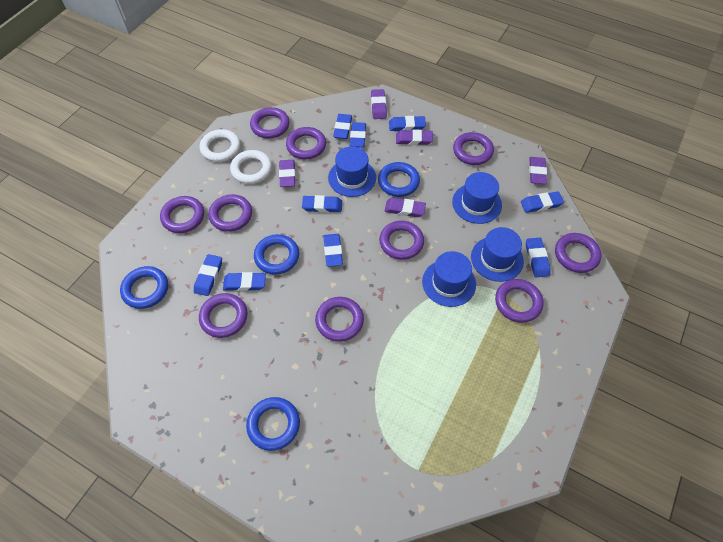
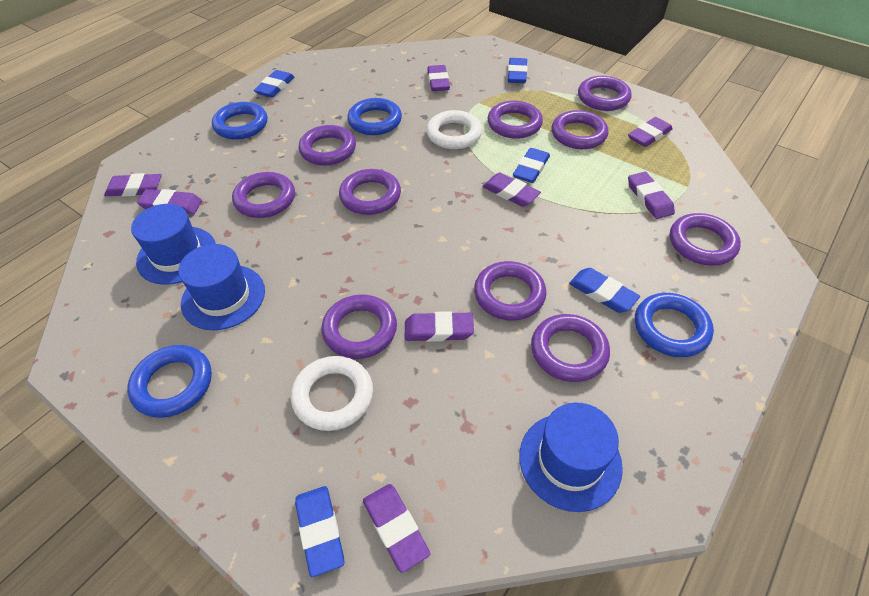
blue eraser: 9 -> 5
blue hat: 4 -> 3
purple eraser: 5 -> 8

